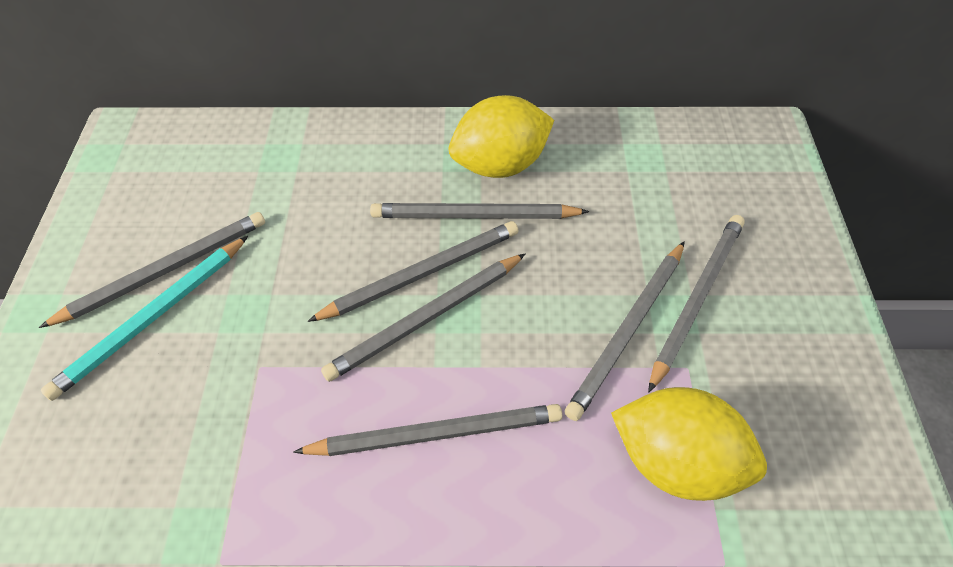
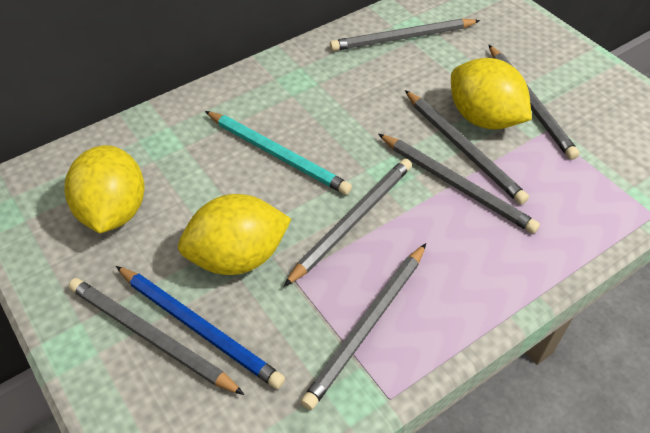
blue pencil: 0 -> 1
yellow lemon: 2 -> 3

